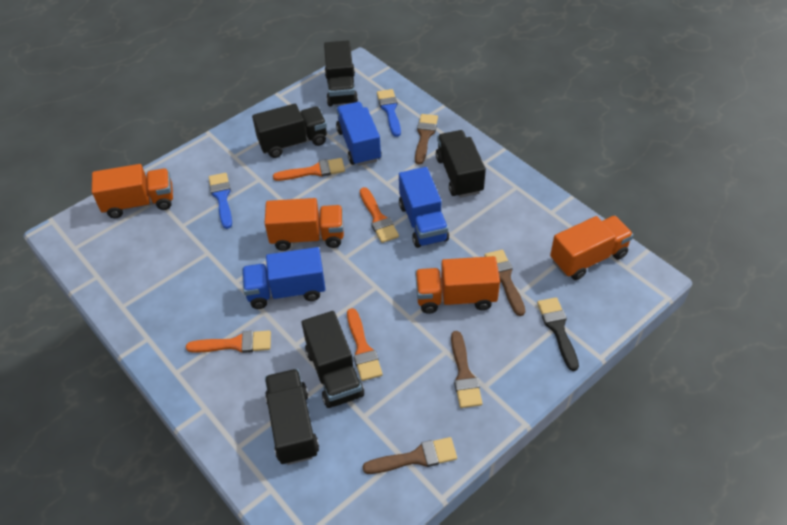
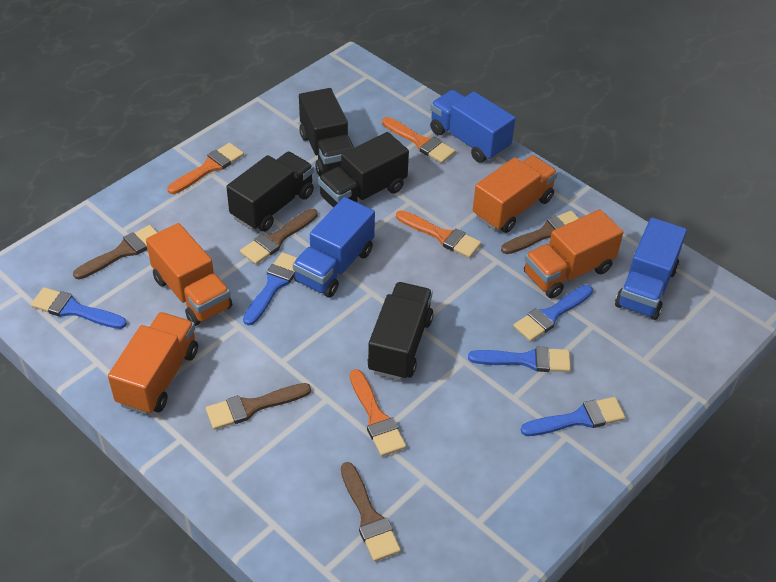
black brush: 1 -> 0
black truck: 5 -> 4
blue brush: 2 -> 5
brown brush: 4 -> 5

